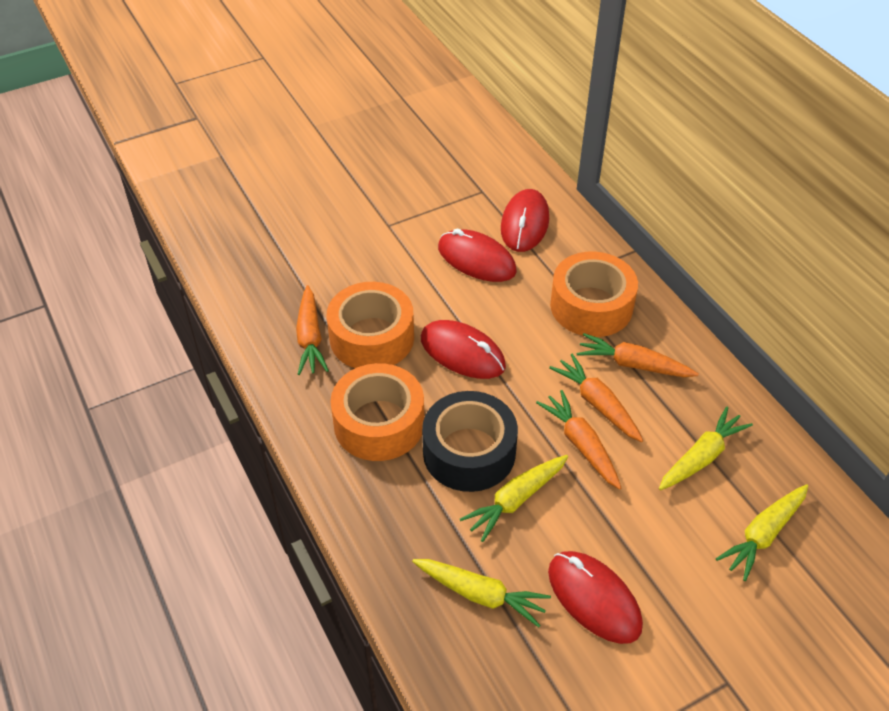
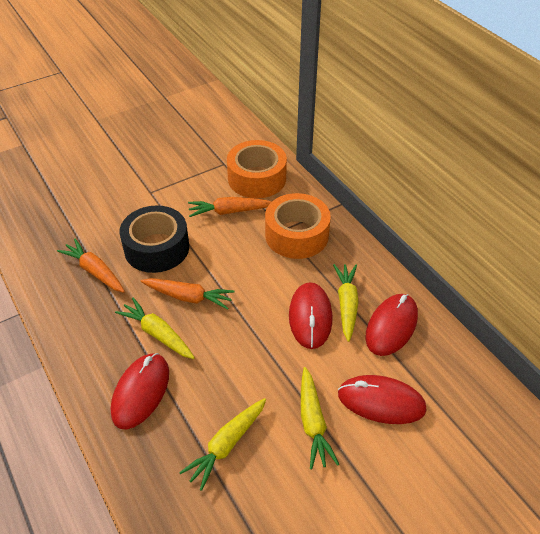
orange carrot: 4 -> 3
orange tape: 3 -> 2

